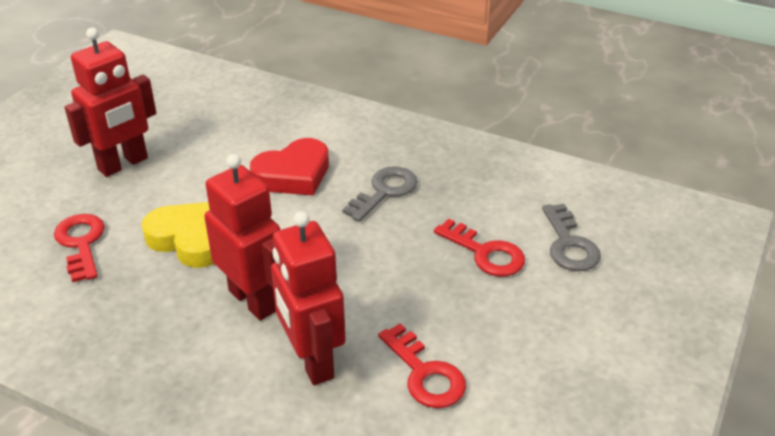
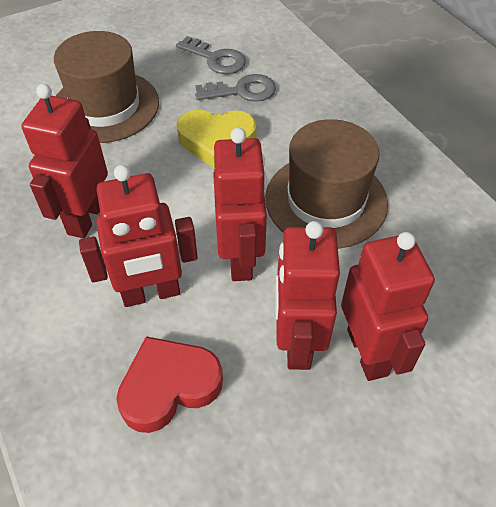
brown hat: 0 -> 2
red key: 3 -> 0
red robot: 3 -> 5

